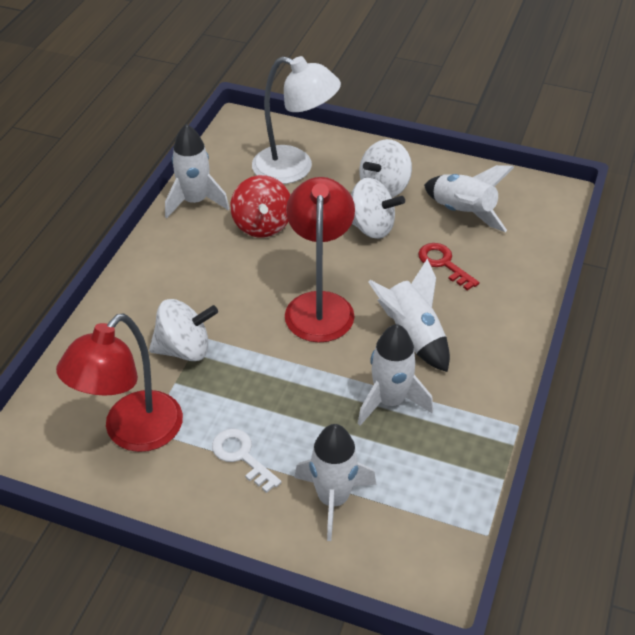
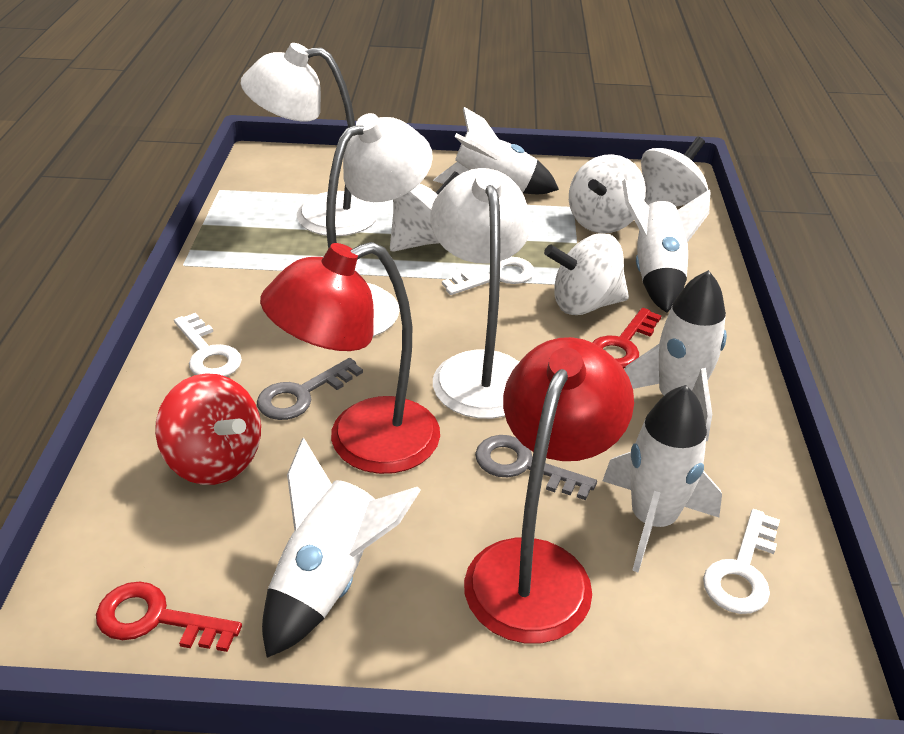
grey key: 0 -> 2
red key: 1 -> 2
white key: 1 -> 3
white lamp: 1 -> 3
white spinning top: 3 -> 4

